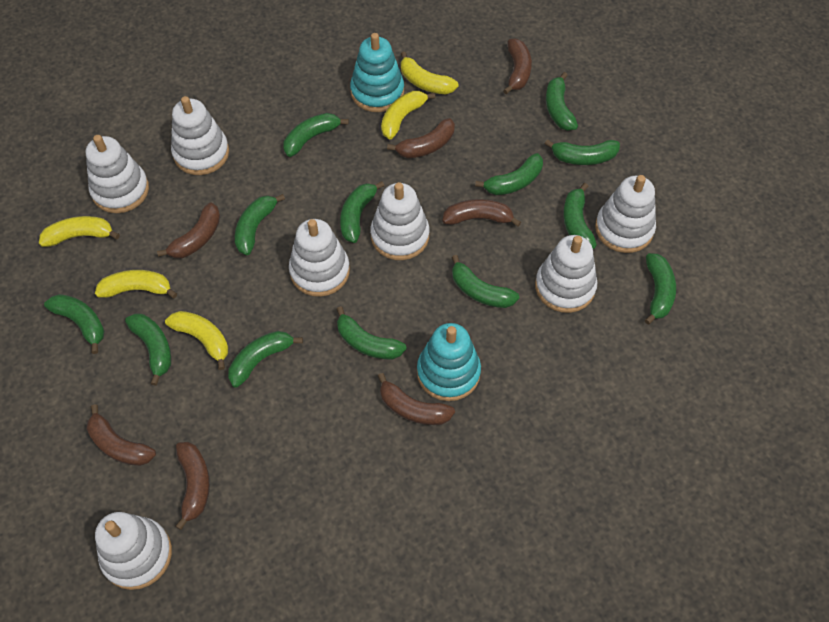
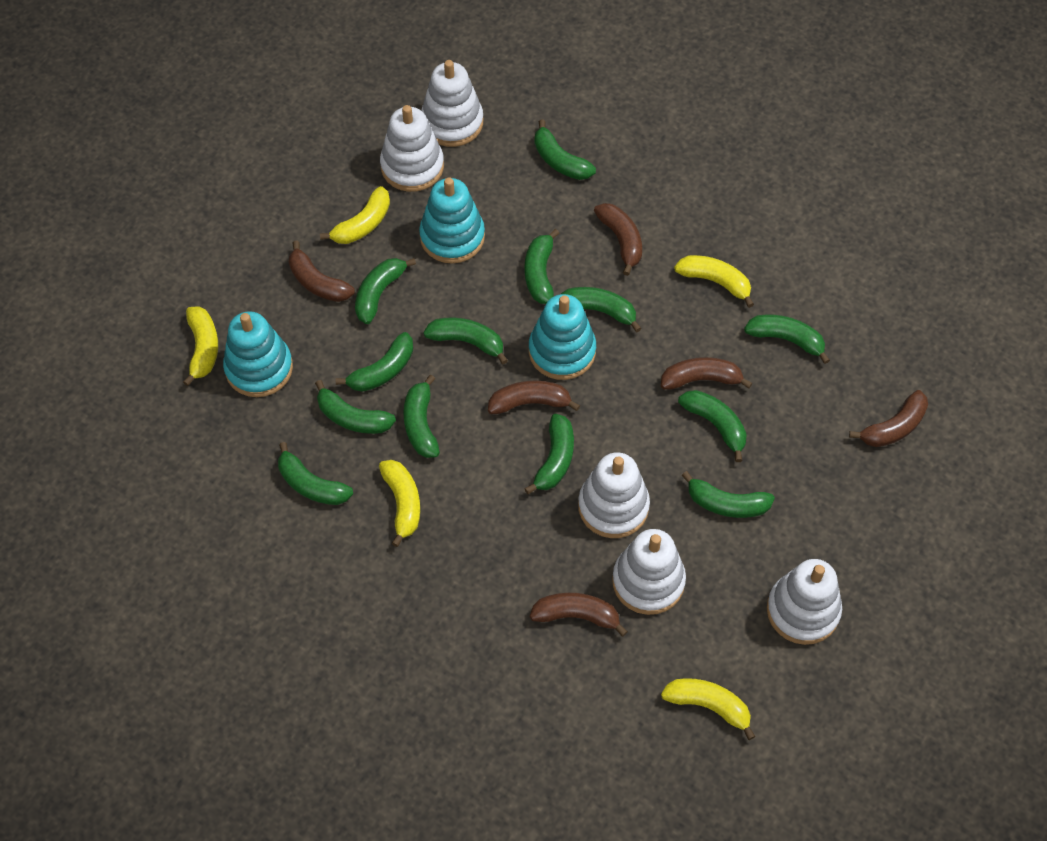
brown banana: 7 -> 6
turquoise stacking toy: 2 -> 3
white stacking toy: 7 -> 5

